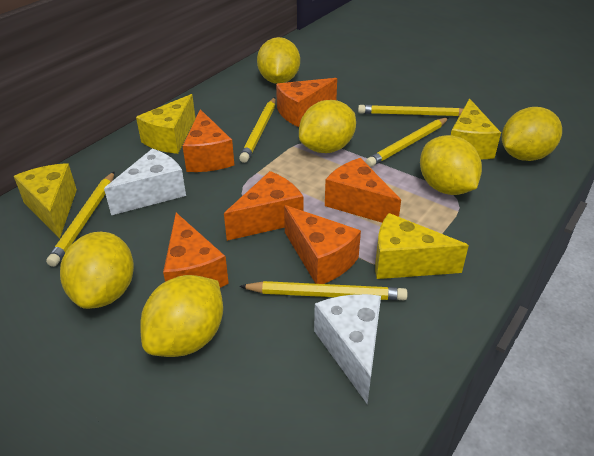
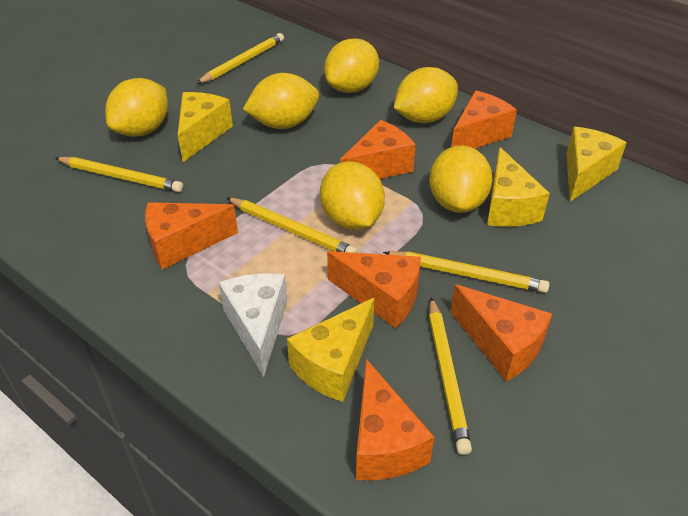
white cheese: 2 -> 1

